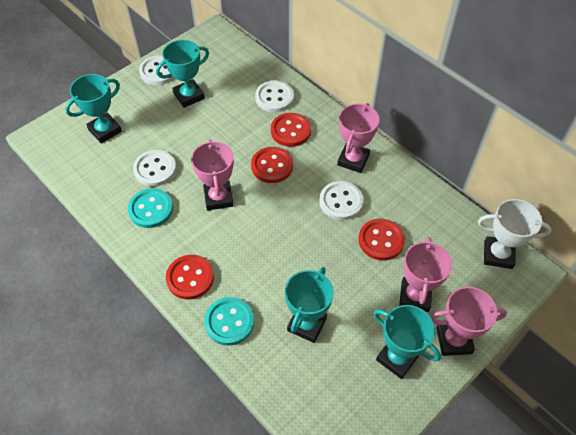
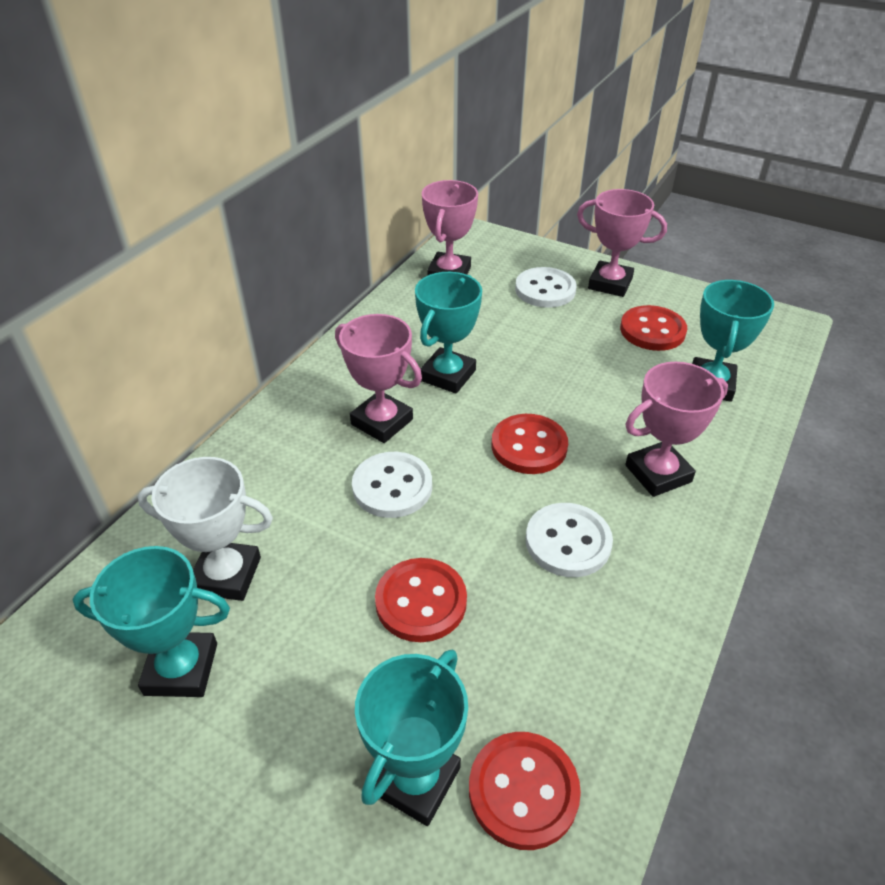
turquoise button: 2 -> 0
white button: 4 -> 3

